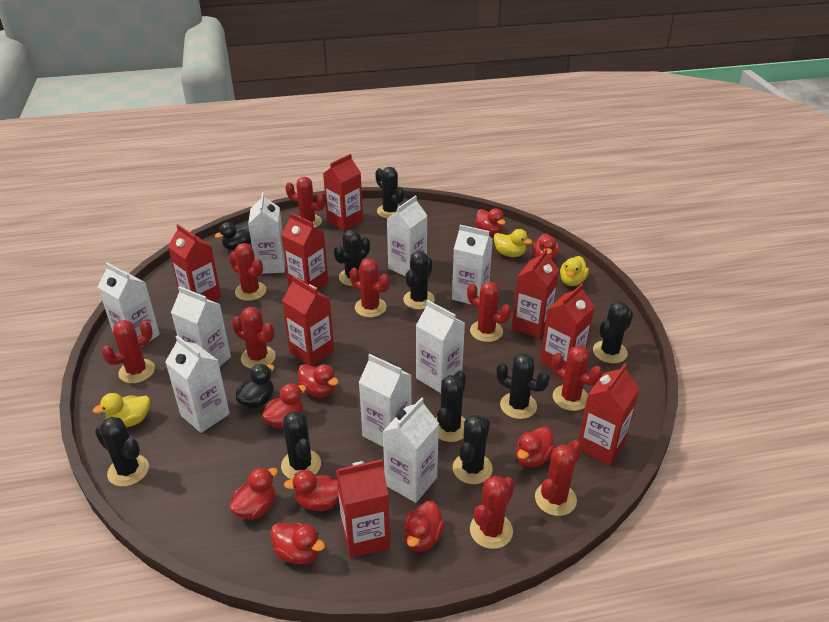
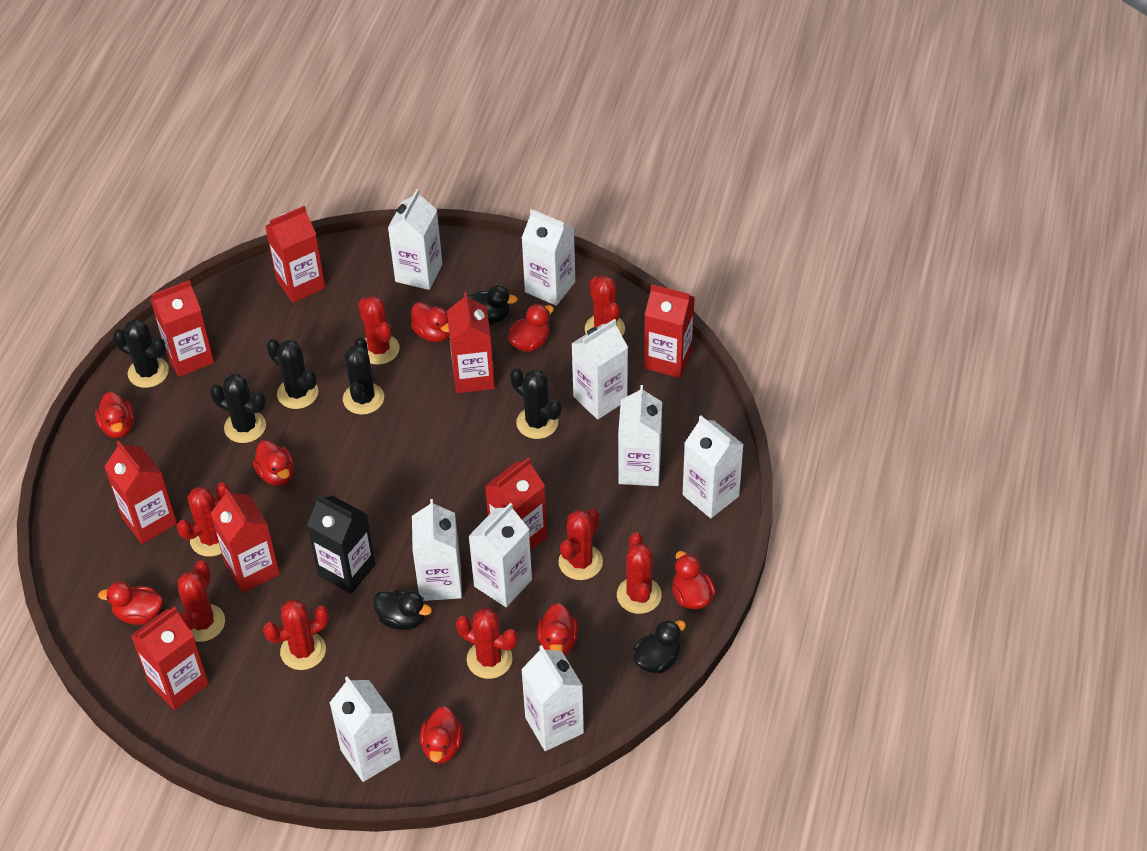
black cactus: 9 -> 5
black carton: 0 -> 1
black duck: 2 -> 3
red cactus: 9 -> 8
red duck: 9 -> 8
yellow duck: 3 -> 0

